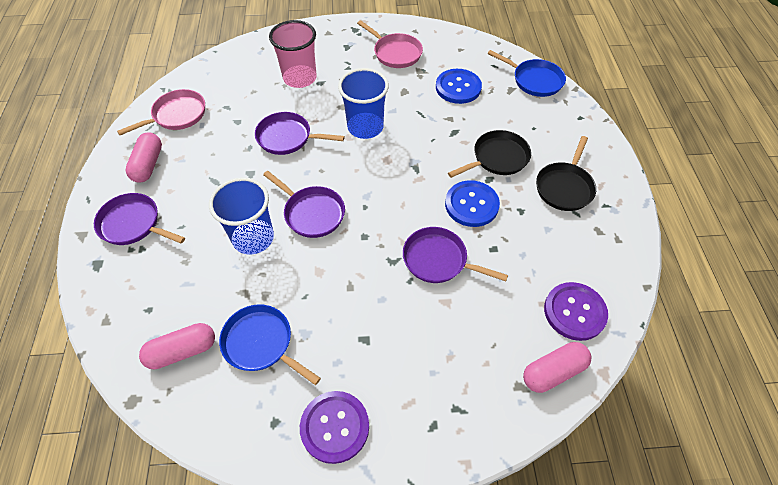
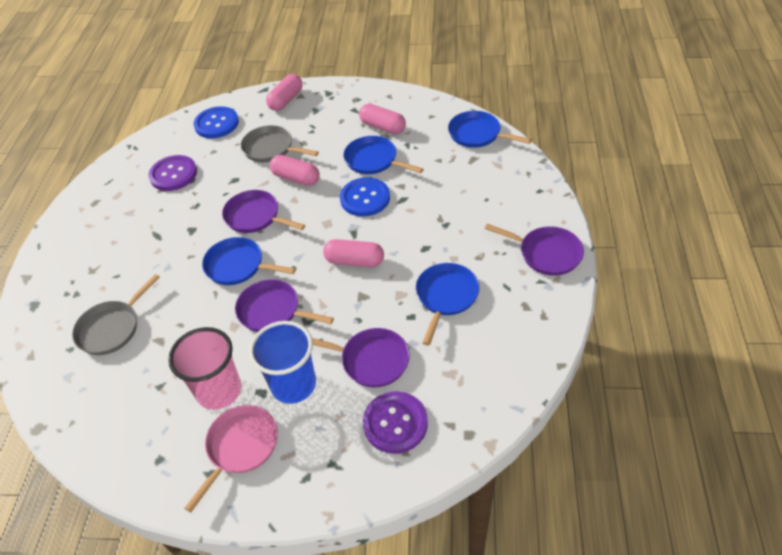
black pan: 2 -> 0
blue cup: 2 -> 1
blue pan: 2 -> 4
grey pan: 0 -> 2
pink capsule: 3 -> 4
pink pan: 2 -> 1

